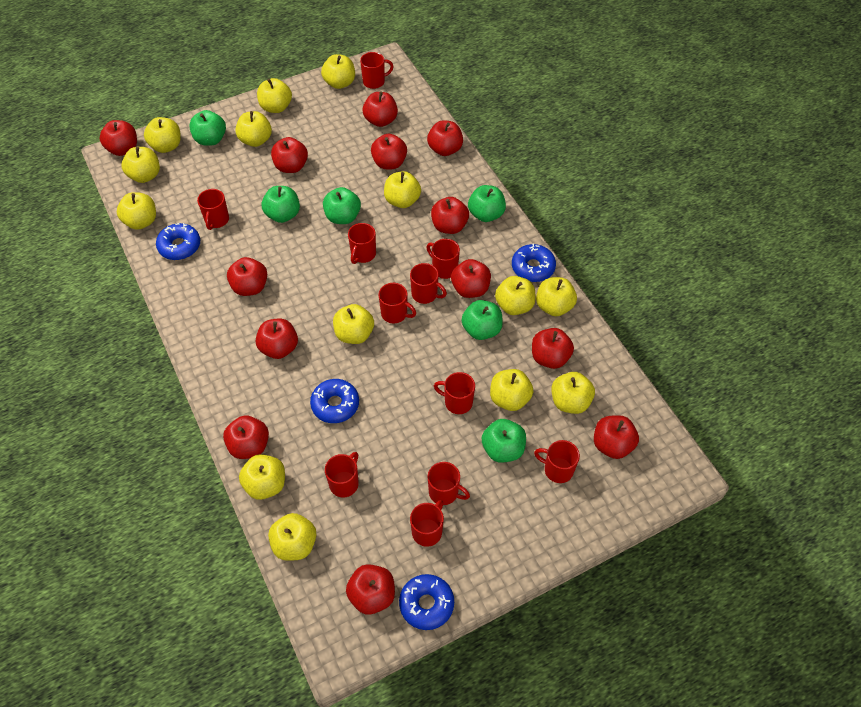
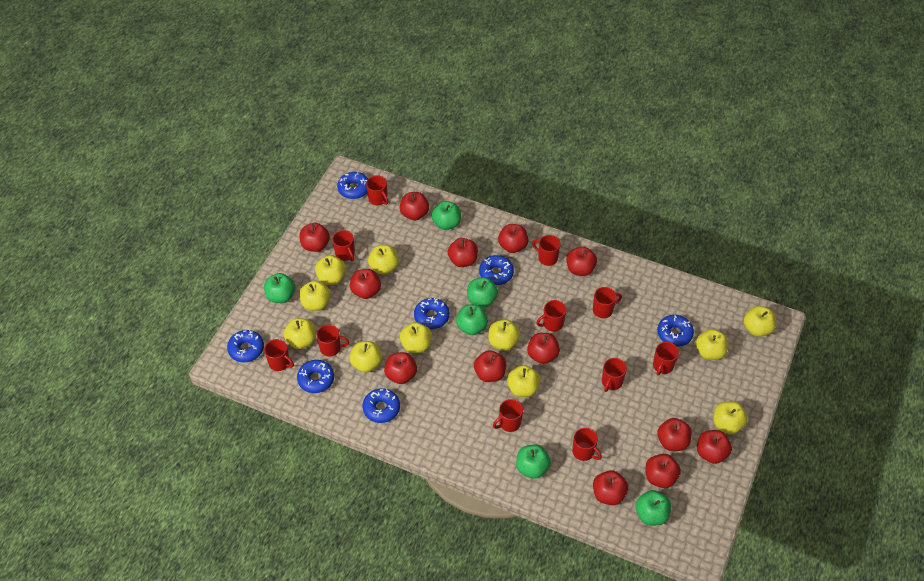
blue donut: 4 -> 7
yellow apple: 14 -> 11

